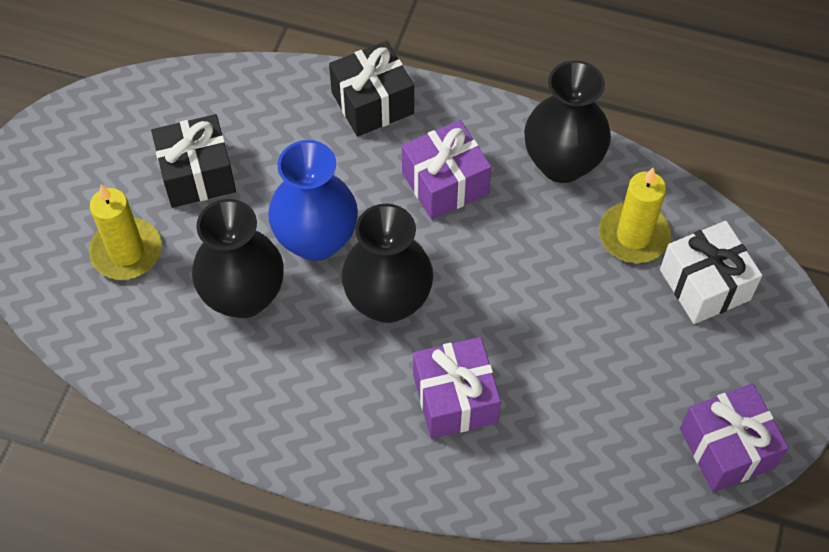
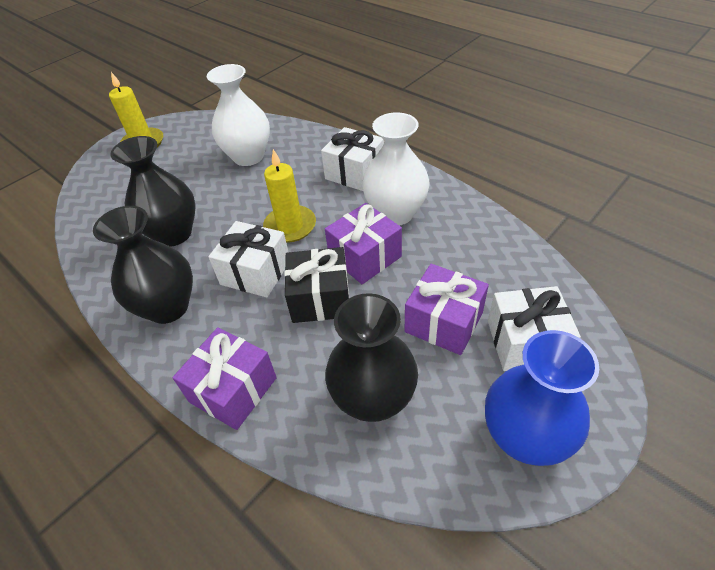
black gift: 2 -> 1
white gift: 1 -> 3
white vase: 0 -> 2

